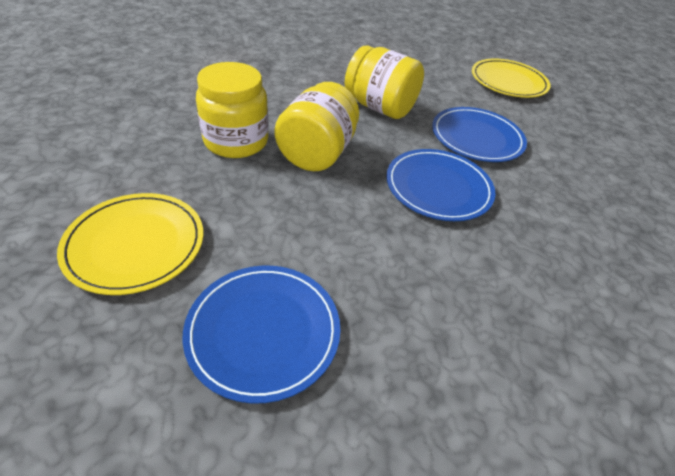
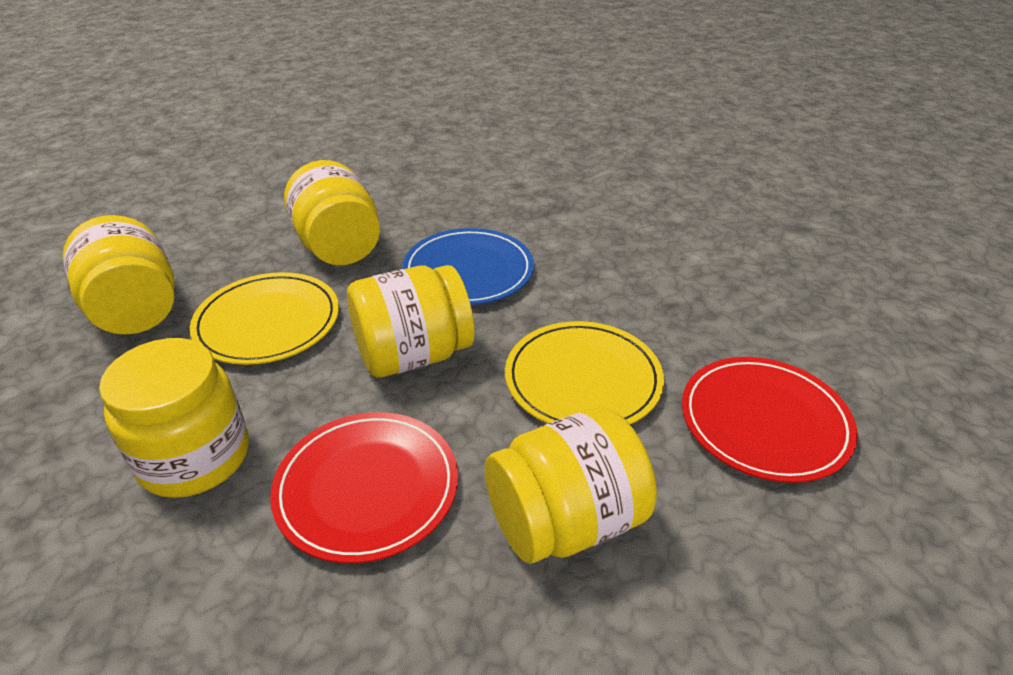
blue plate: 3 -> 1
red plate: 0 -> 2
yellow jar: 3 -> 5

